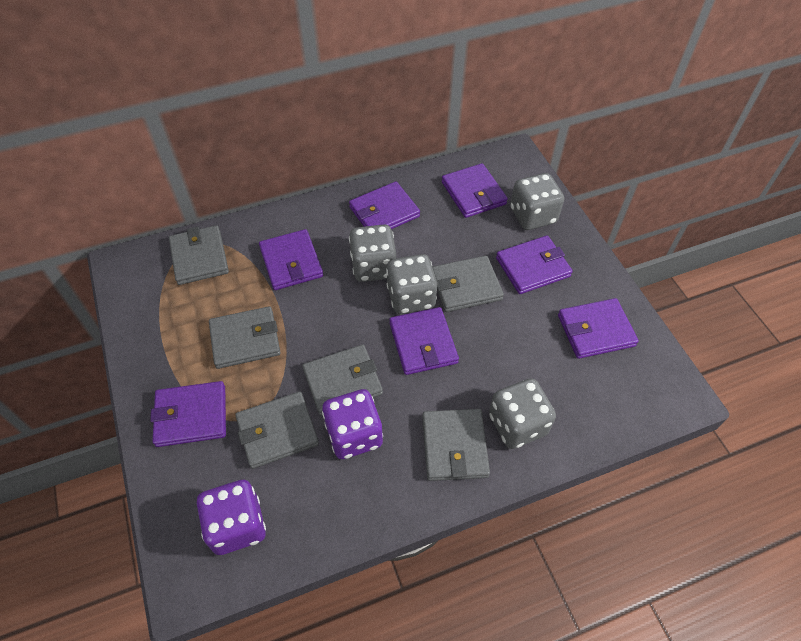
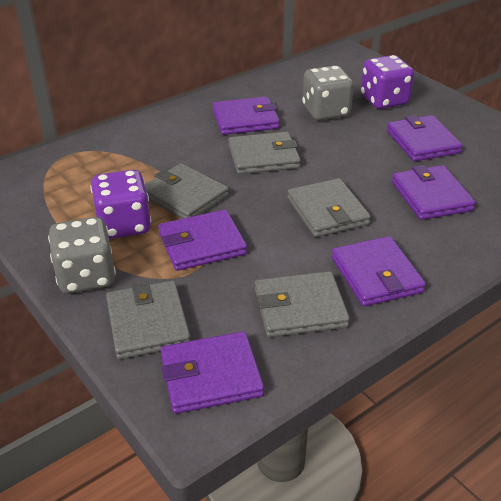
grey dice: 4 -> 2
grey wallet: 6 -> 5
purple wallet: 7 -> 6

